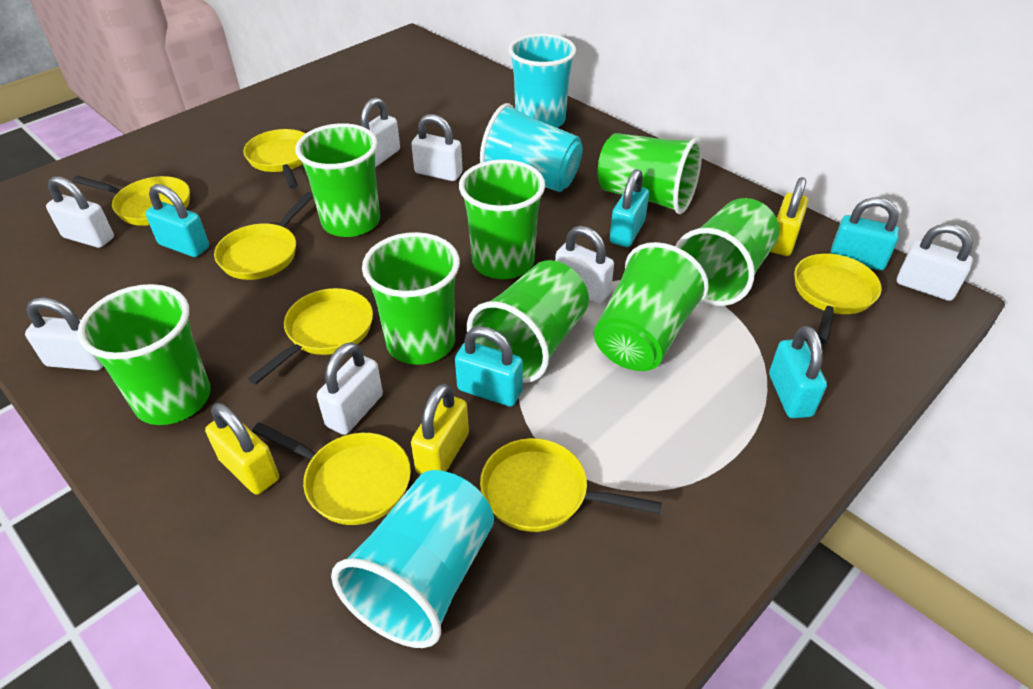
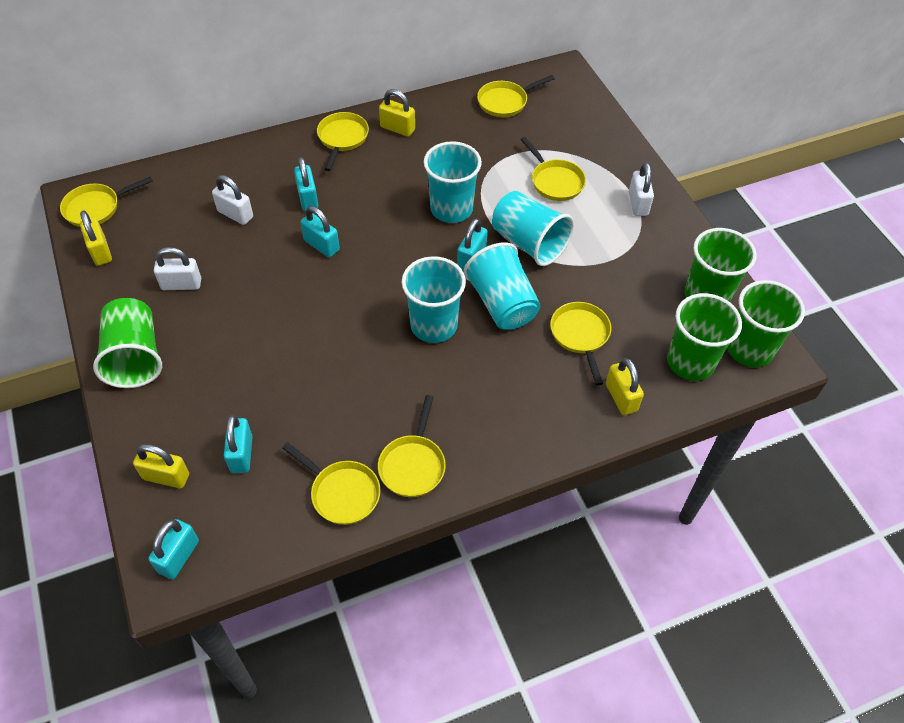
green cup: 8 -> 4
turquoise cup: 3 -> 4
white padlock: 7 -> 3
yellow padlock: 3 -> 4

